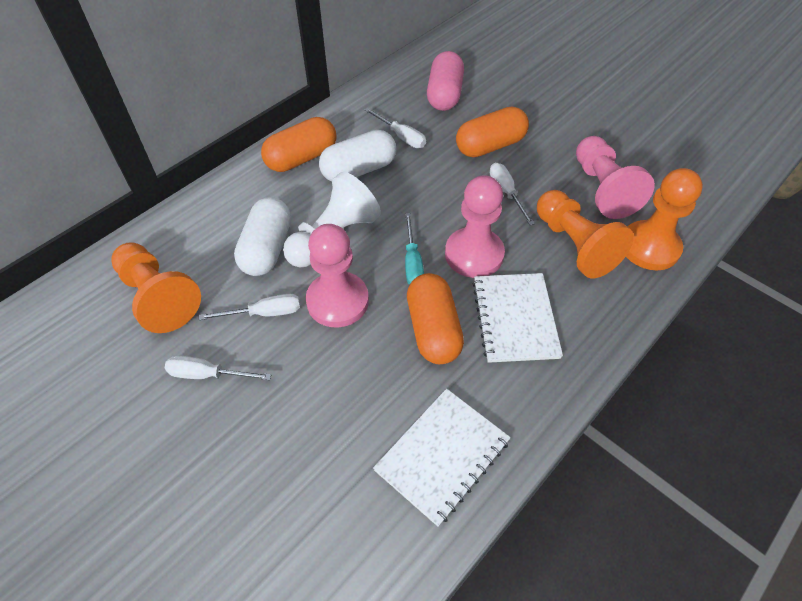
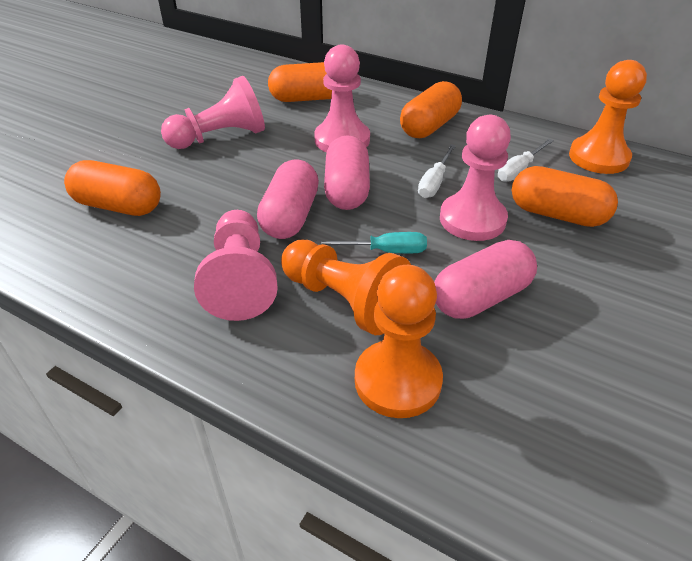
orange capsule: 3 -> 4
pink capsule: 1 -> 3
pink pawn: 3 -> 4
white capsule: 2 -> 0
white notebook: 2 -> 0
white pawn: 1 -> 0
white screwdriver: 4 -> 2

